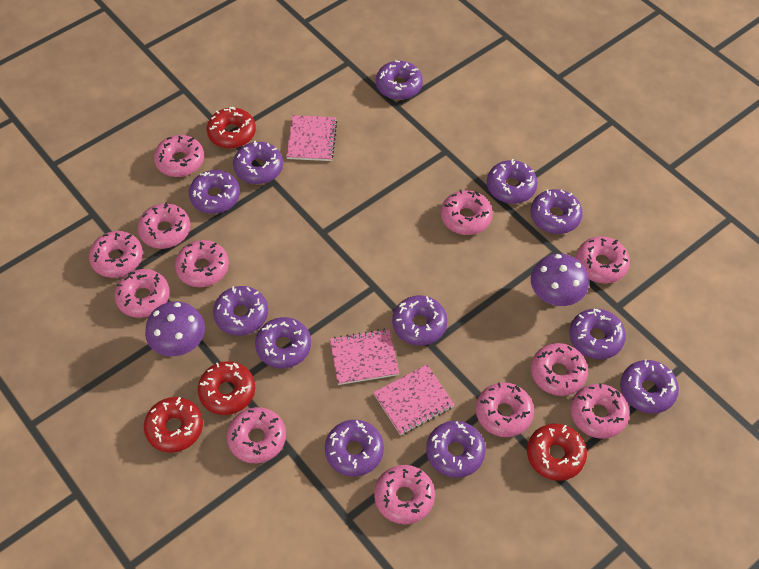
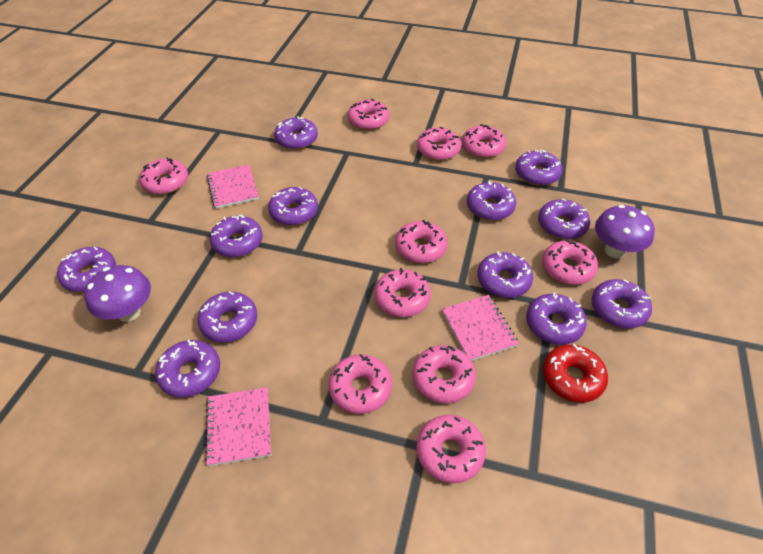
pink donut: 12 -> 10
red donut: 4 -> 1

